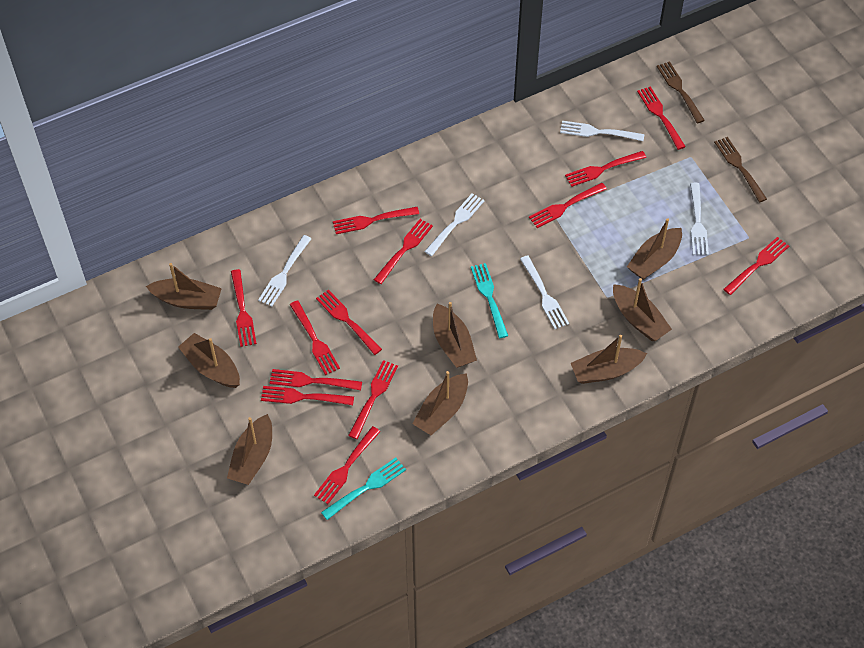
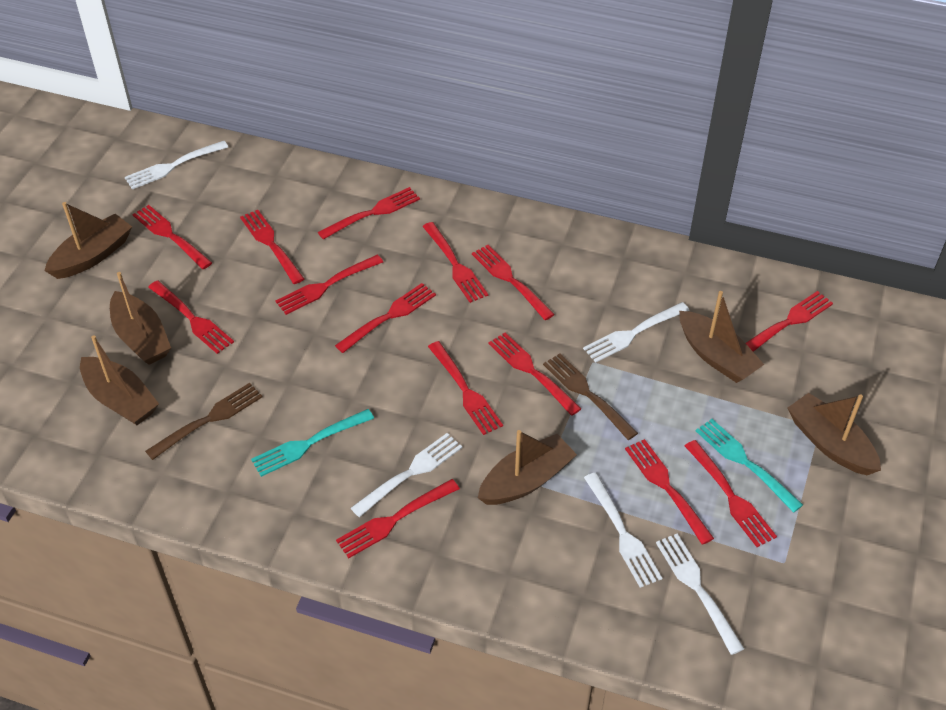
brown boat: 8 -> 6
red fork: 13 -> 14

